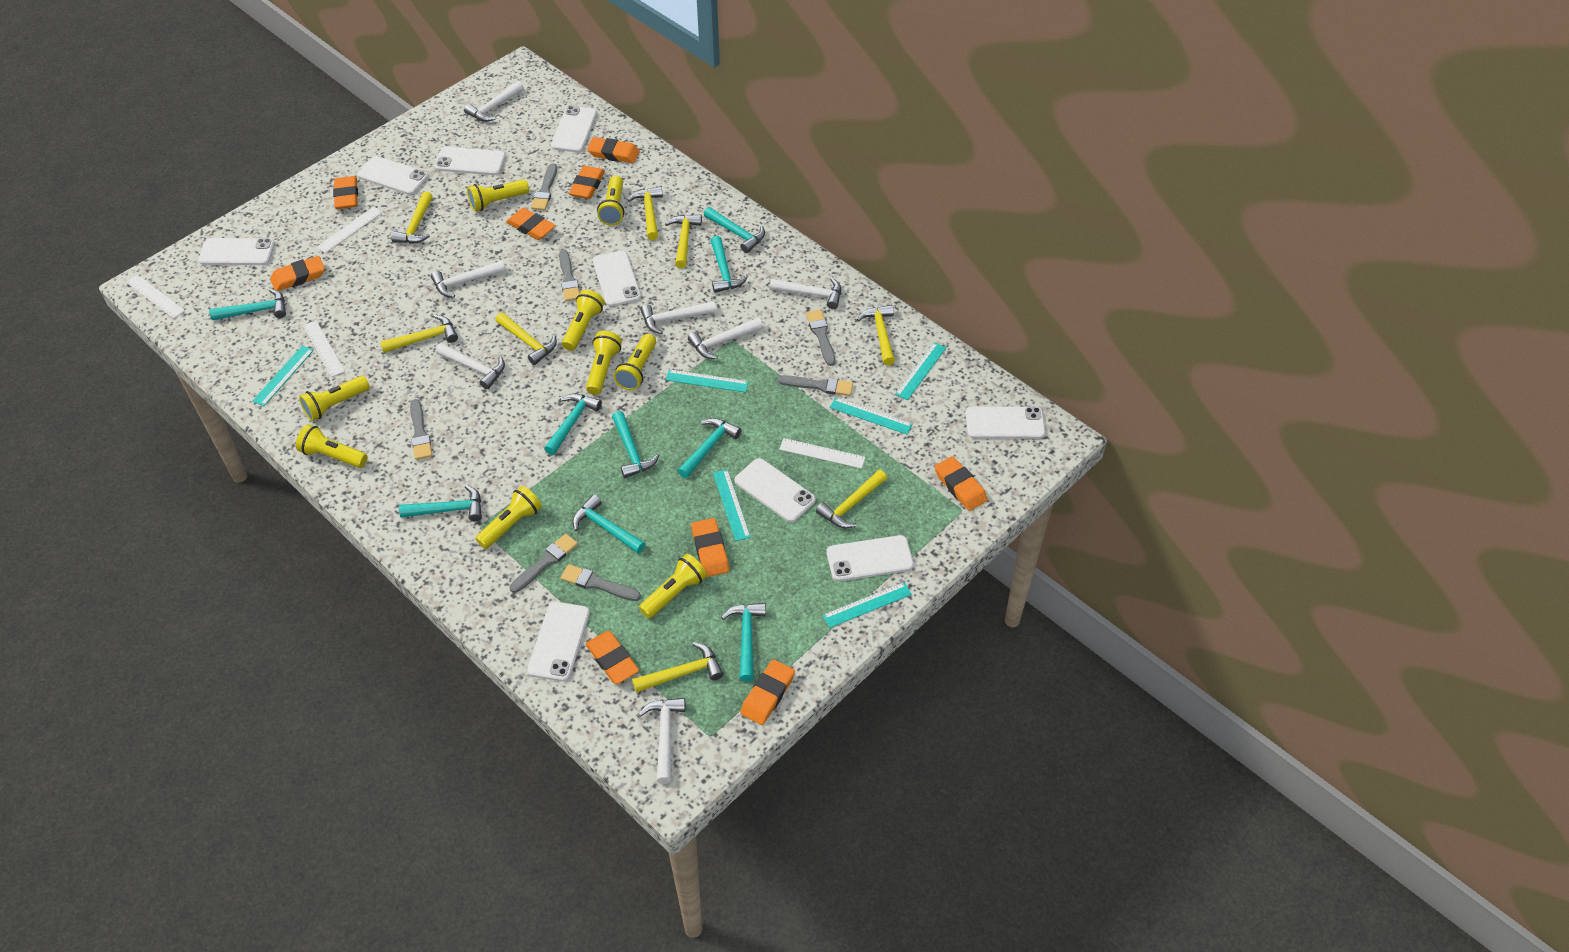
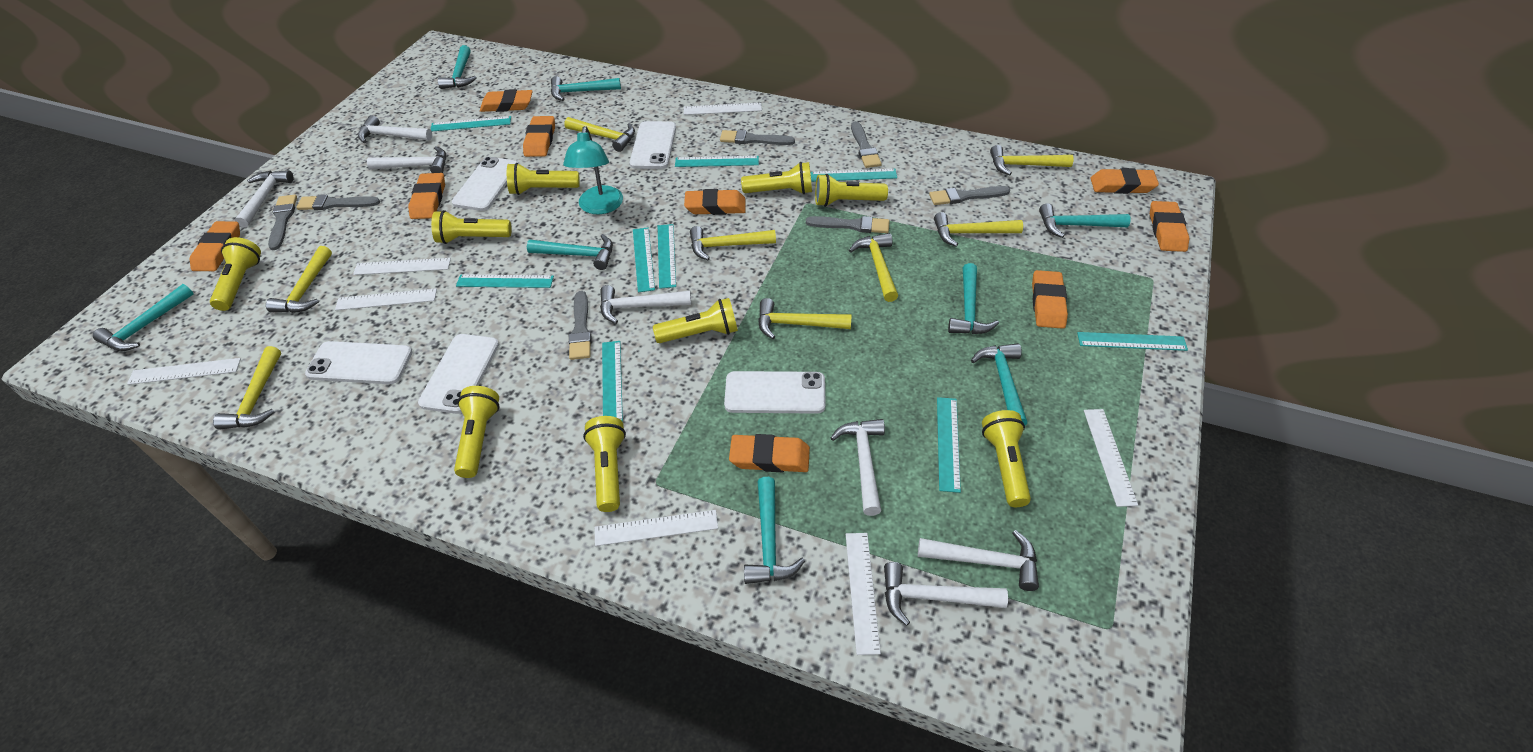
turquoise hammer: 9 -> 8
turquoise lamp: 0 -> 1
turquoise ruler: 6 -> 9
white phone: 9 -> 5
white ruler: 4 -> 7

